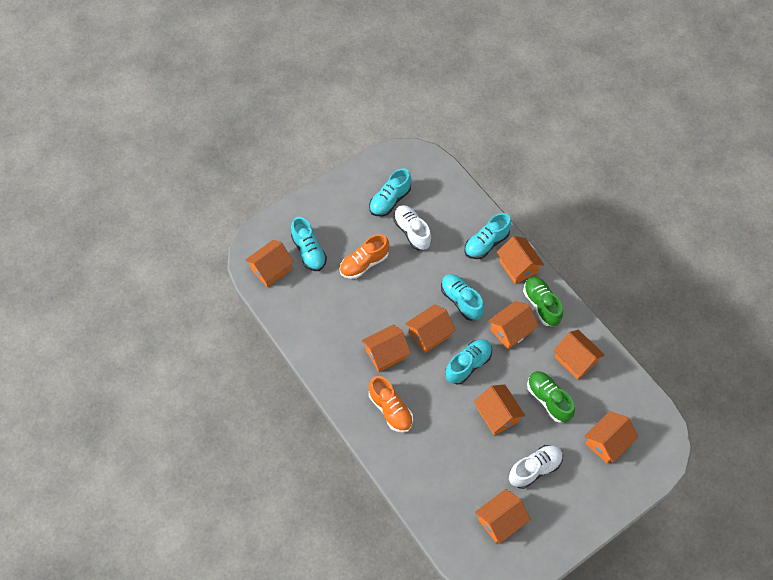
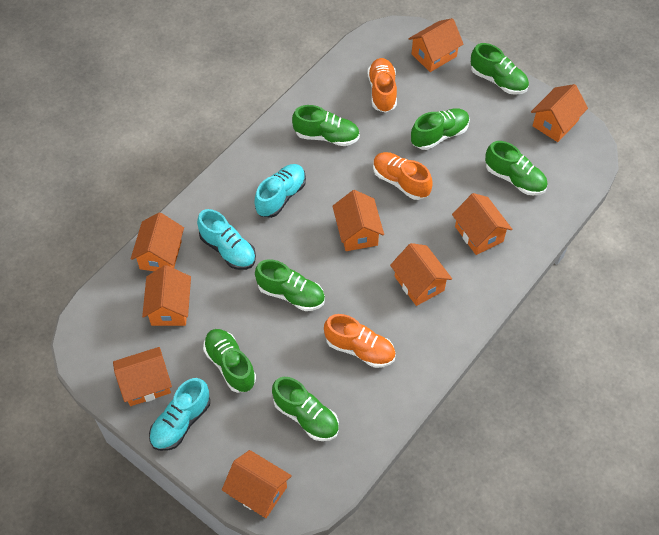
green shoe: 2 -> 7
orange shoe: 2 -> 3
turquoise shoe: 5 -> 3
white shoe: 2 -> 0

